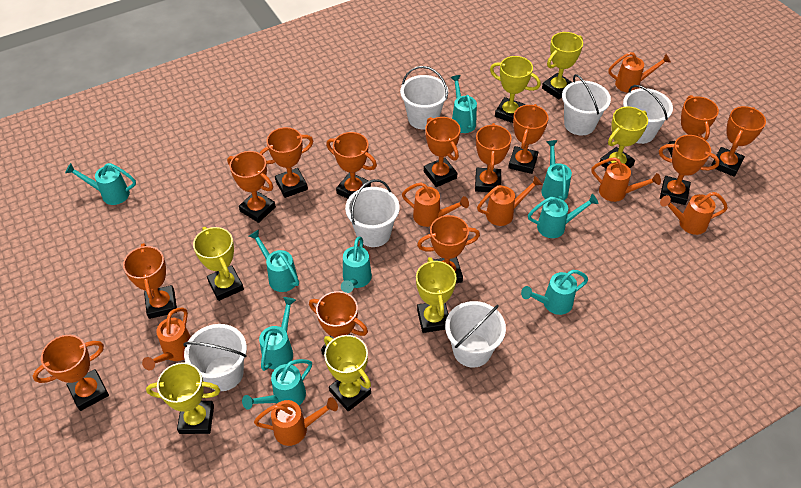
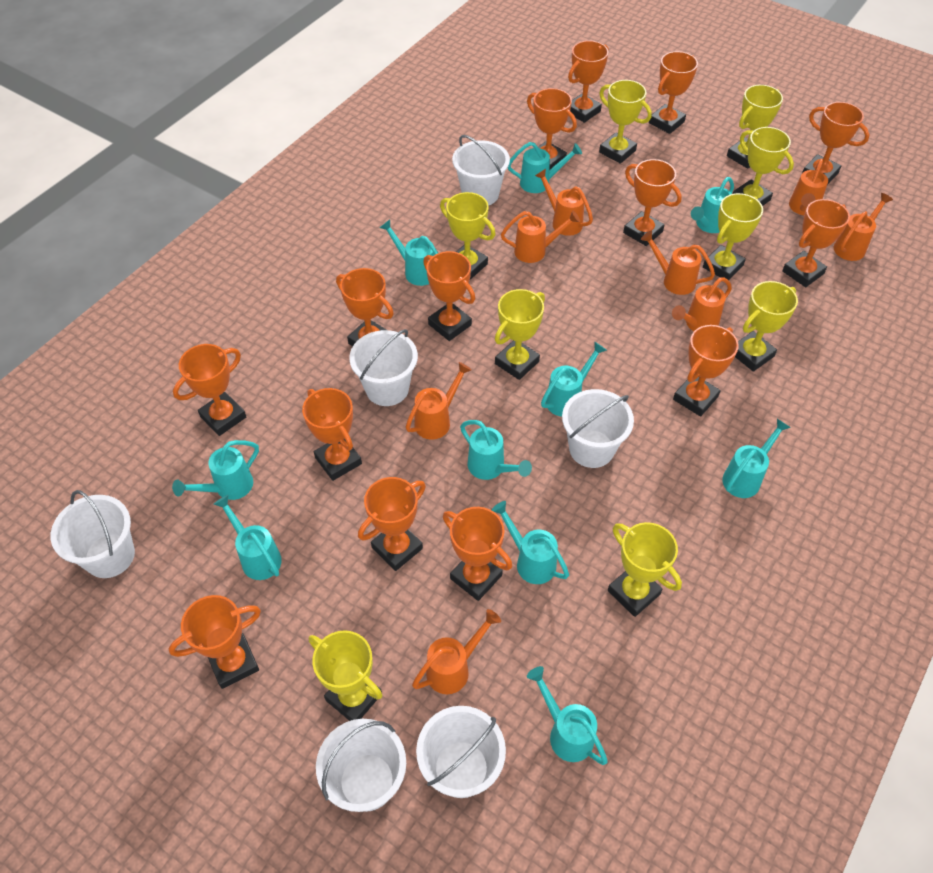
orange trophy: 13 -> 14
orange watering can: 7 -> 8
turquoise watering can: 9 -> 10
yellow trophy: 7 -> 9

